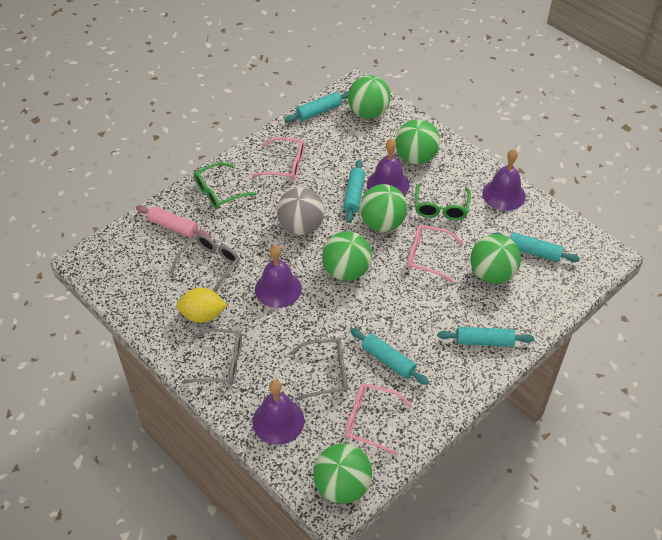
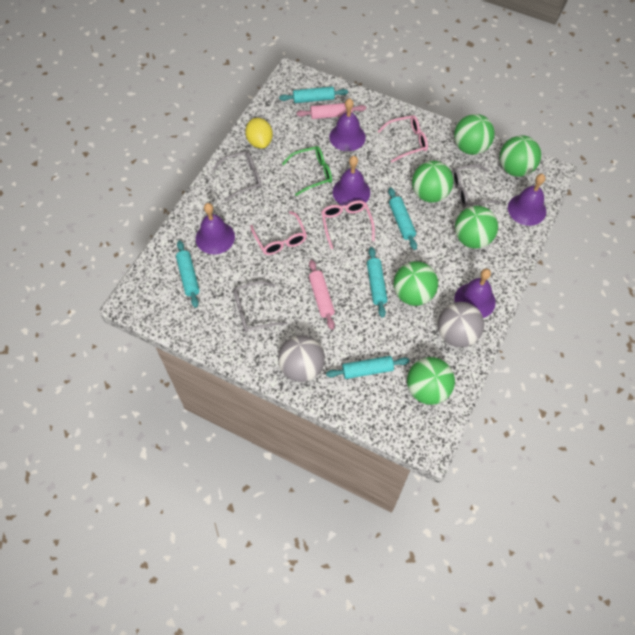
green glasses: 2 -> 1
grey ball: 1 -> 2
pink rolling pin: 1 -> 2
purple bell: 4 -> 5

